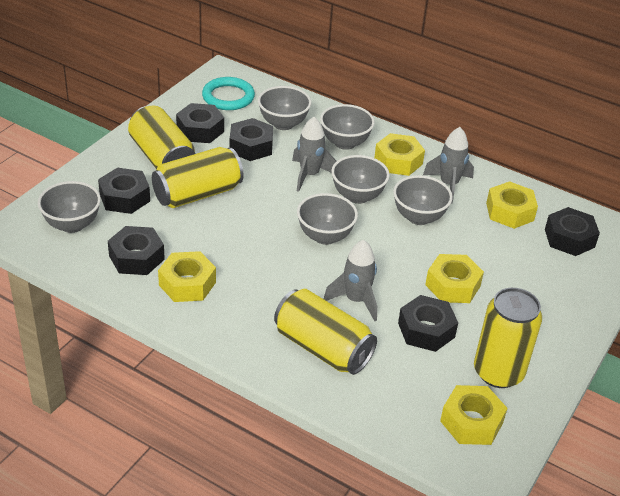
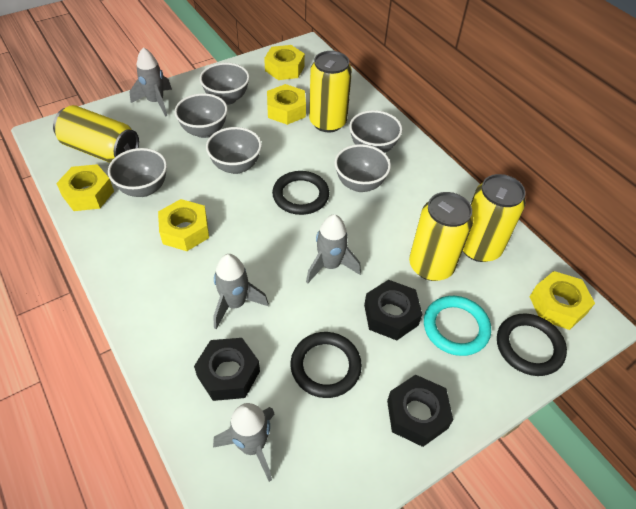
black nut: 6 -> 3
black ring: 0 -> 3
grey rocket: 3 -> 4

